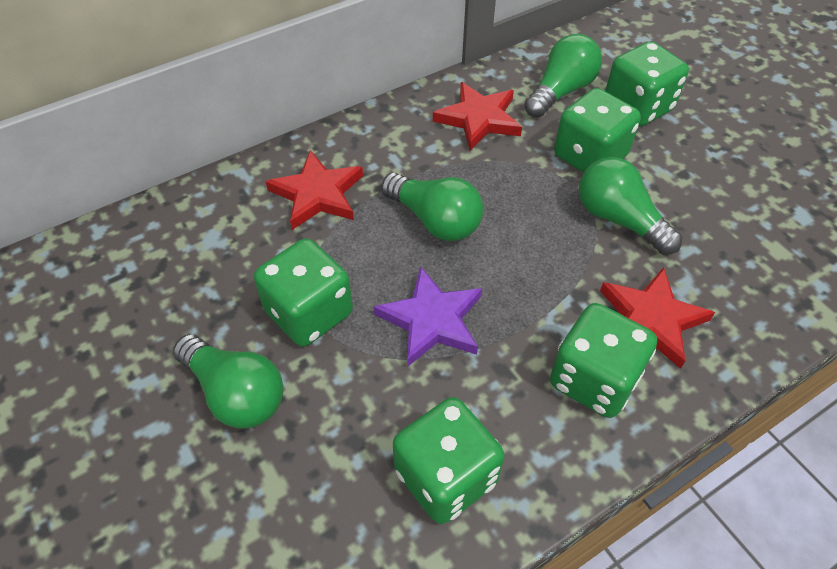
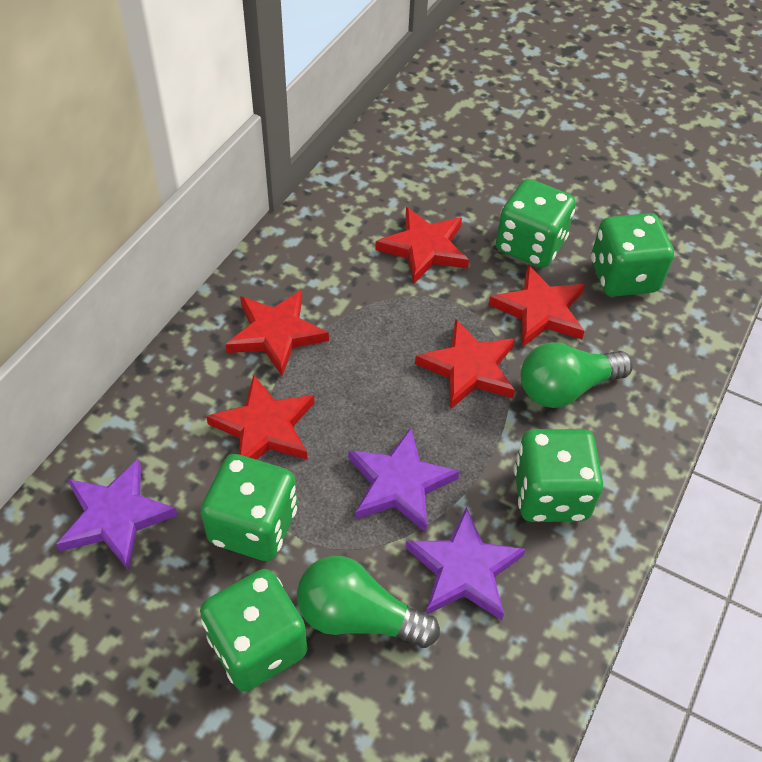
green light bulb: 4 -> 2
purple star: 1 -> 3
red star: 3 -> 5

